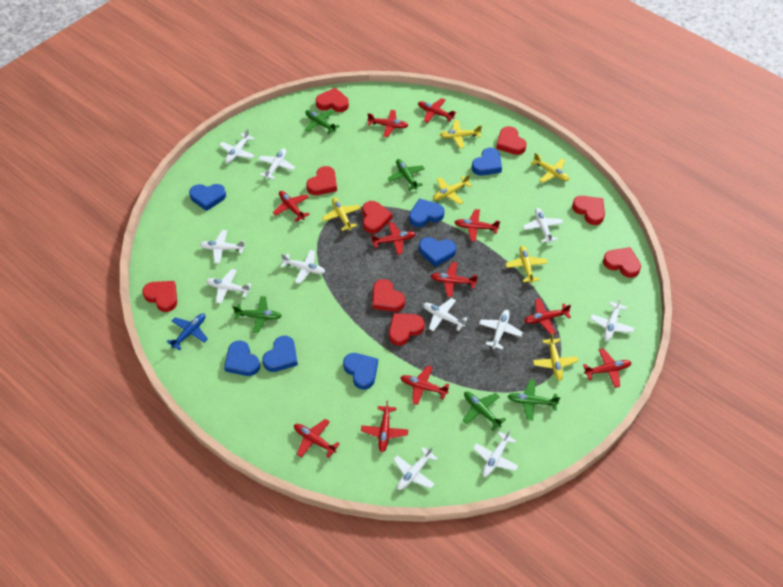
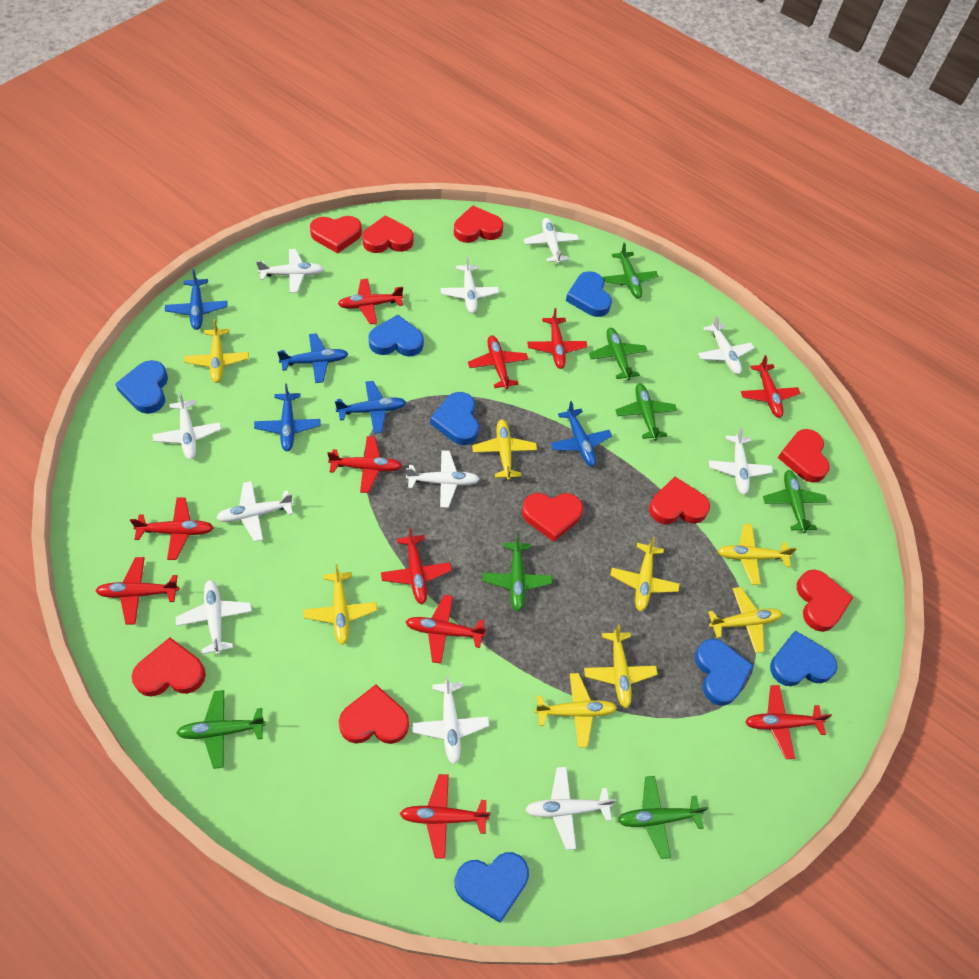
blue plane: 1 -> 5
green plane: 5 -> 7
yellow plane: 6 -> 8

